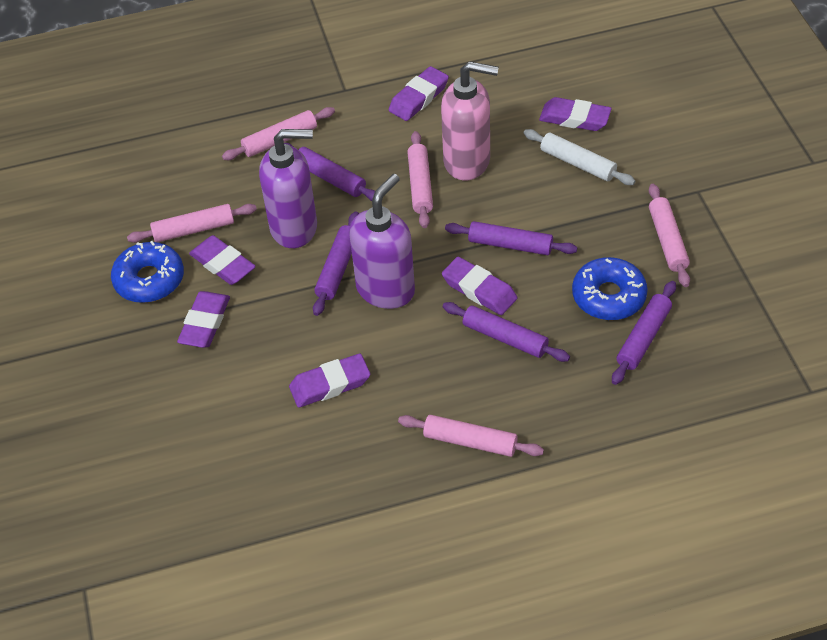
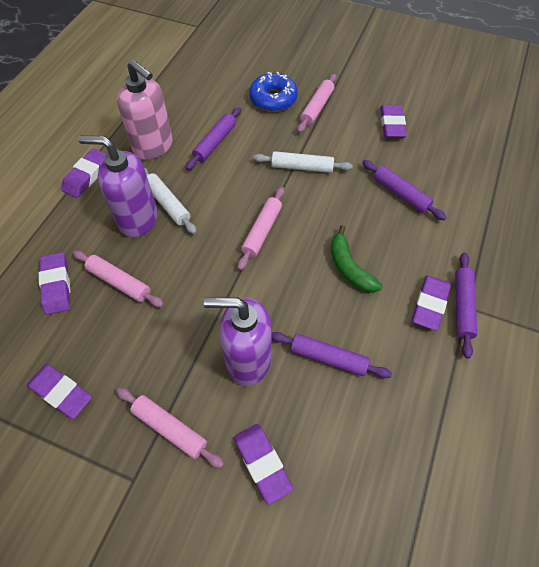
blue donut: 2 -> 1
green banana: 0 -> 1
pink rolling pin: 5 -> 4
purple rolling pin: 5 -> 4
white rolling pin: 1 -> 2

